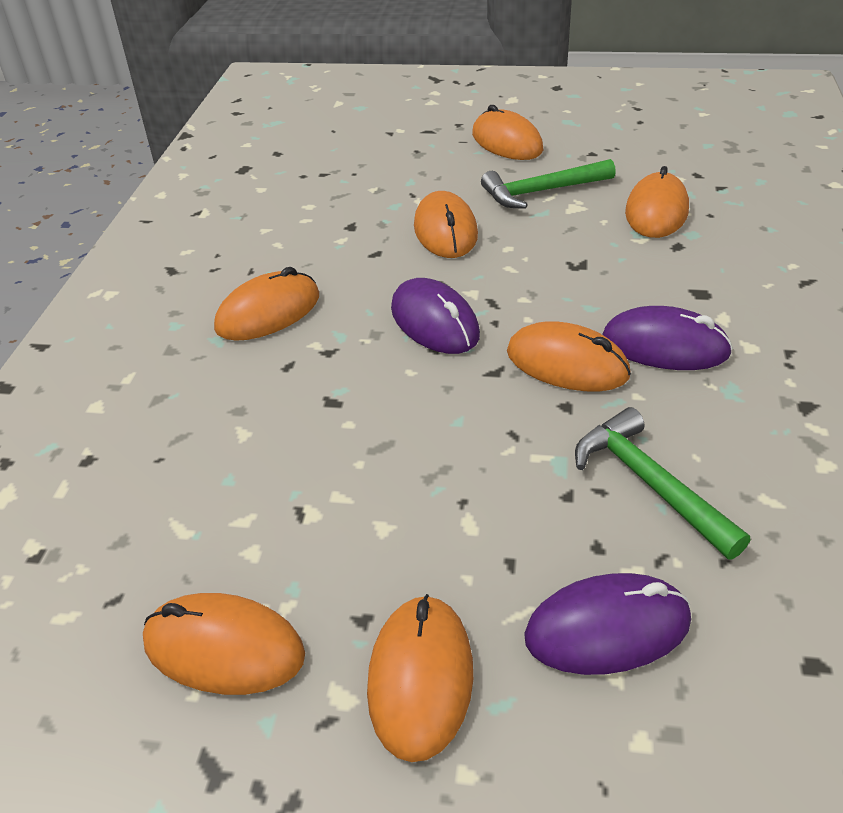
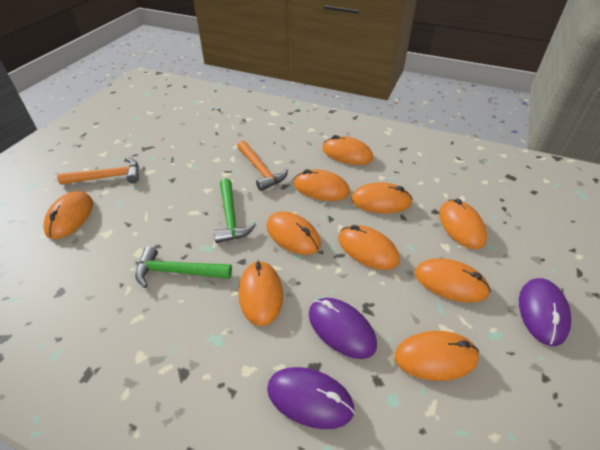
orange hammer: 0 -> 2
orange mouse: 7 -> 10

